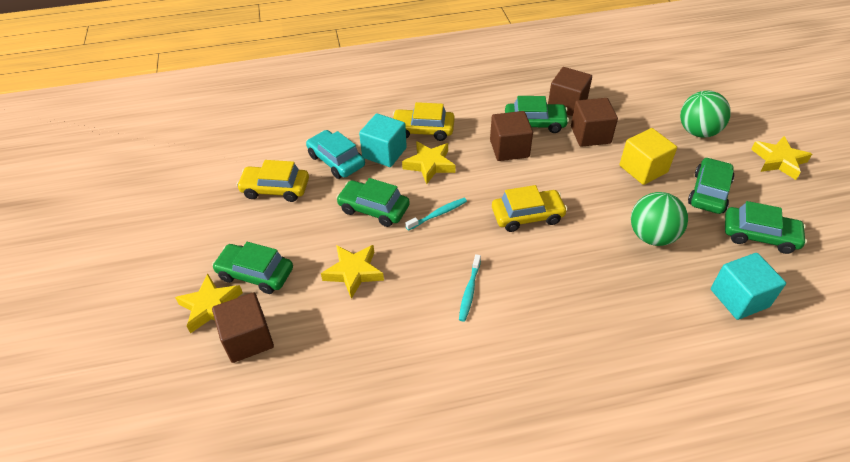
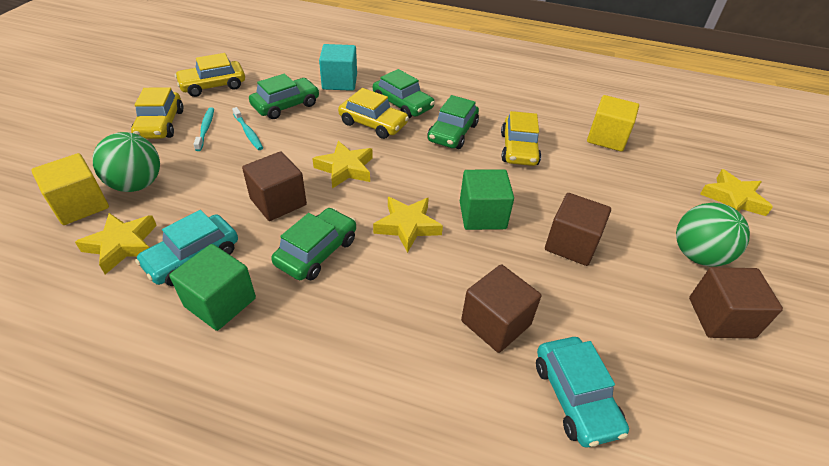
green car: 5 -> 4
green cube: 0 -> 2
turquoise car: 1 -> 2
turquoise cube: 2 -> 1
yellow car: 3 -> 4
yellow cube: 1 -> 2

